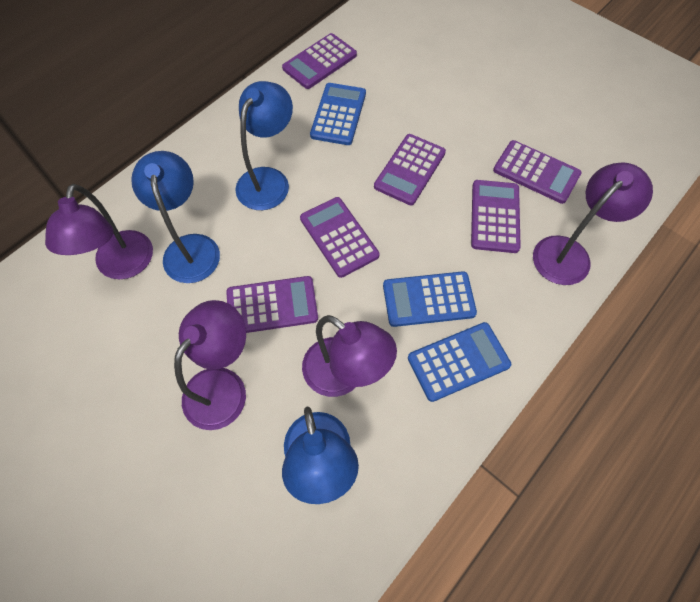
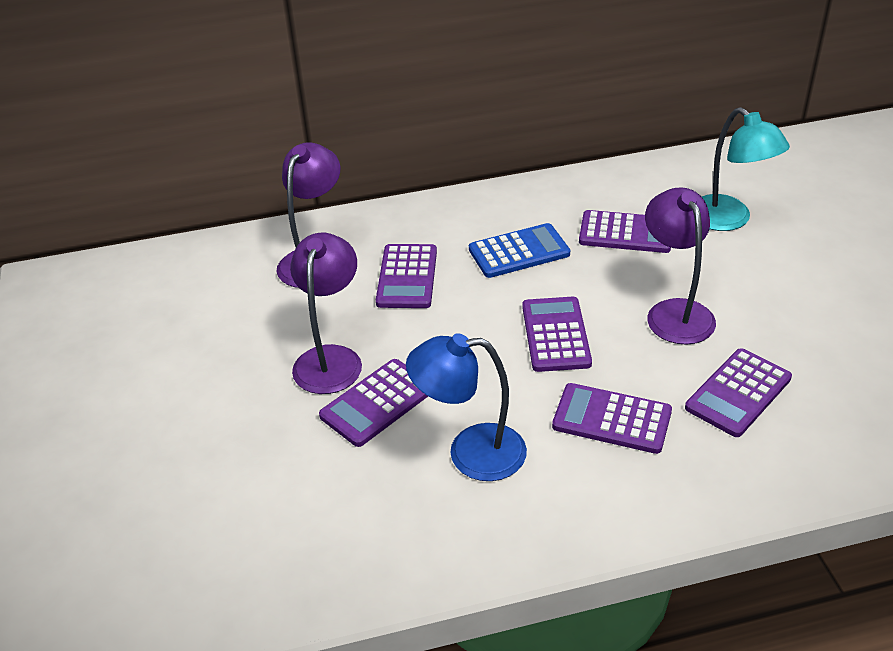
blue calculator: 3 -> 1
blue lamp: 3 -> 1
purple lamp: 4 -> 3
turquoise lamp: 0 -> 1

